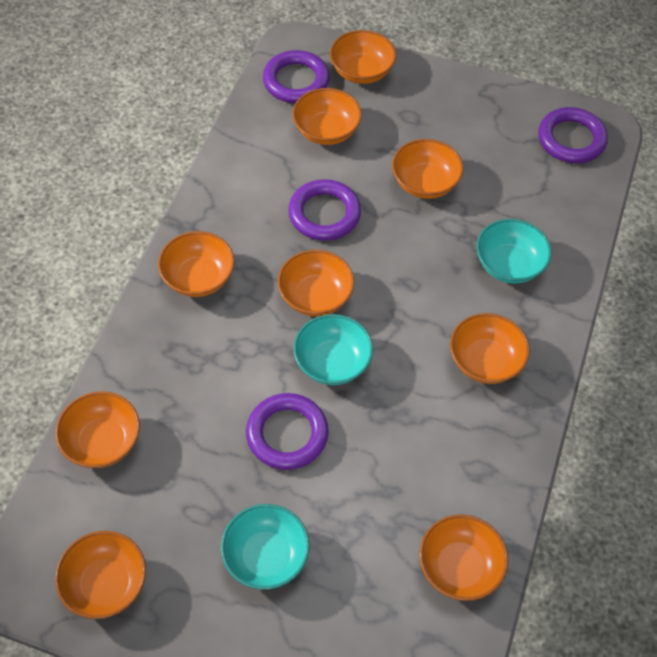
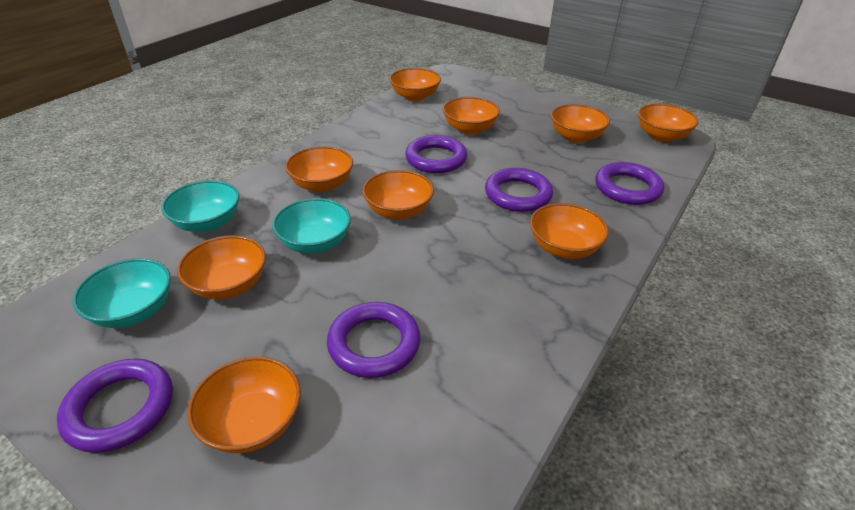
purple ring: 4 -> 5

